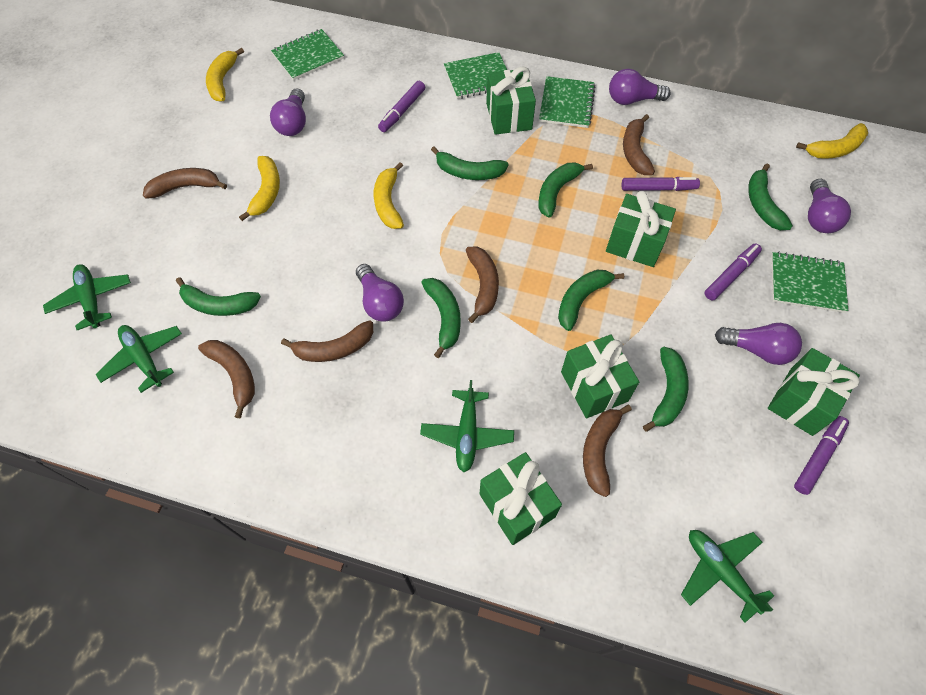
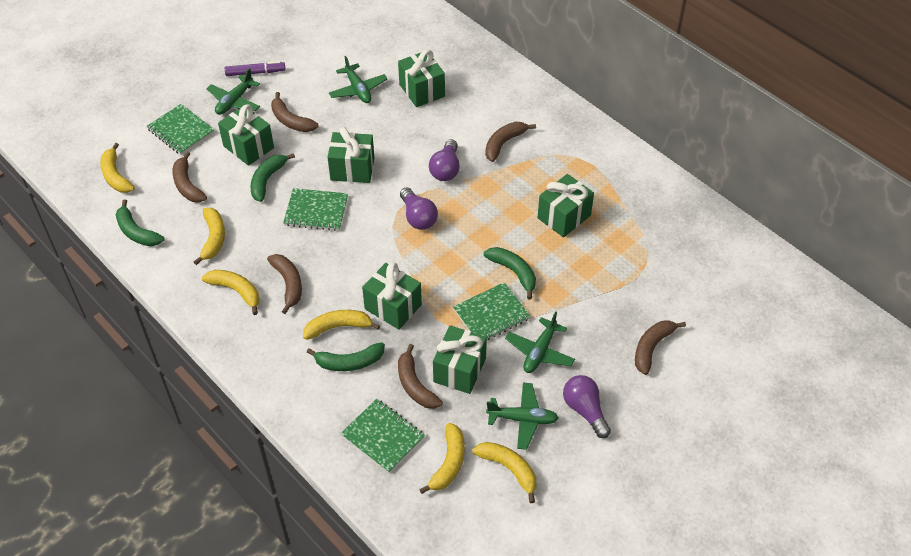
green banana: 7 -> 4
green gift: 5 -> 6
purple light bulb: 5 -> 3
purple marker: 4 -> 1
yellow banana: 4 -> 6

